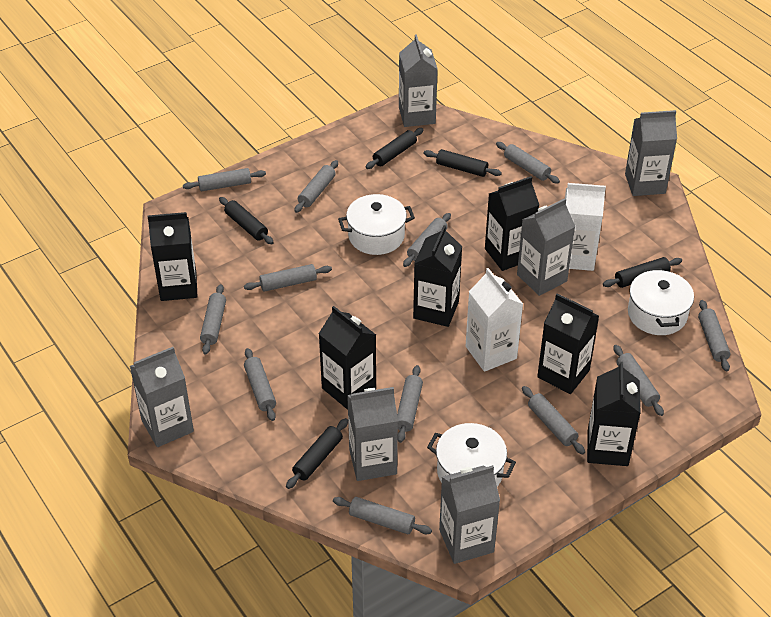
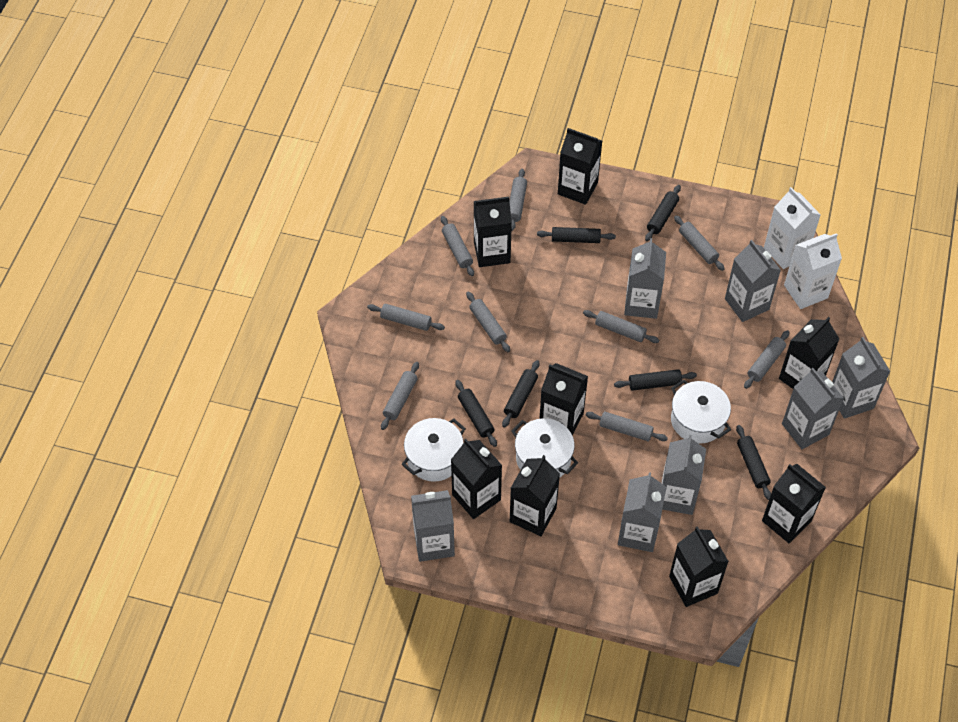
black carton: 6 -> 8
black rolling pin: 5 -> 6
grey carton: 6 -> 7
grey rolling pin: 12 -> 9

